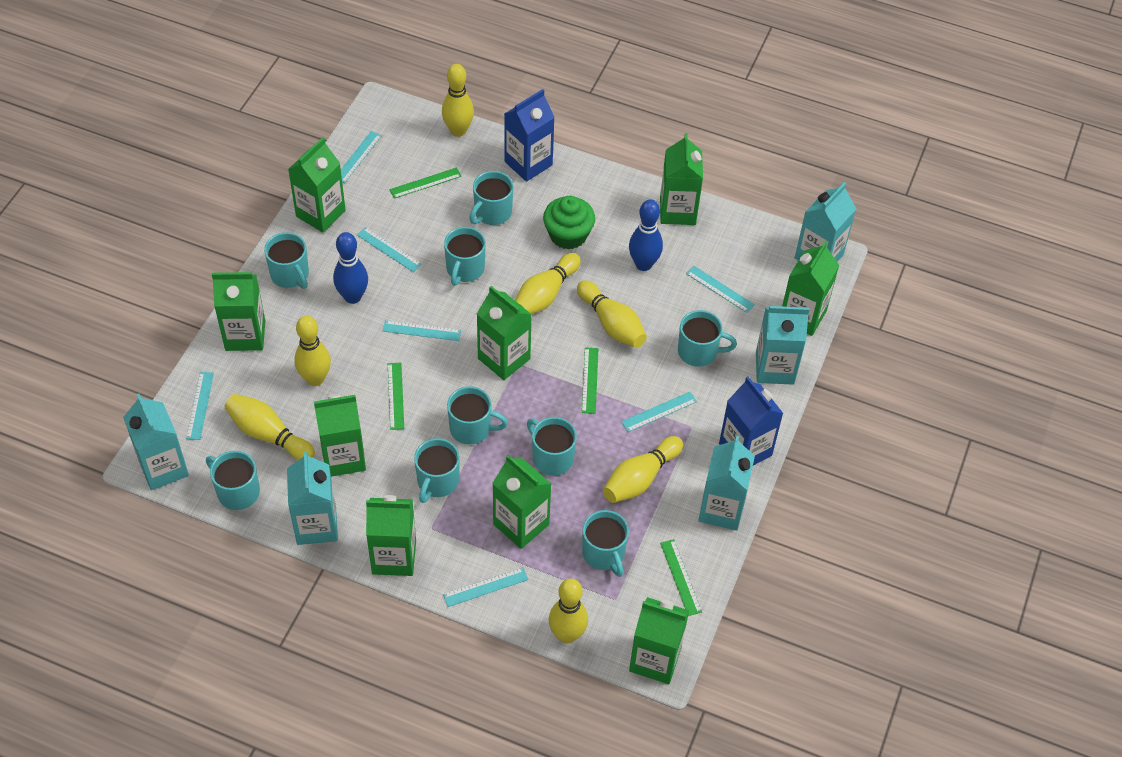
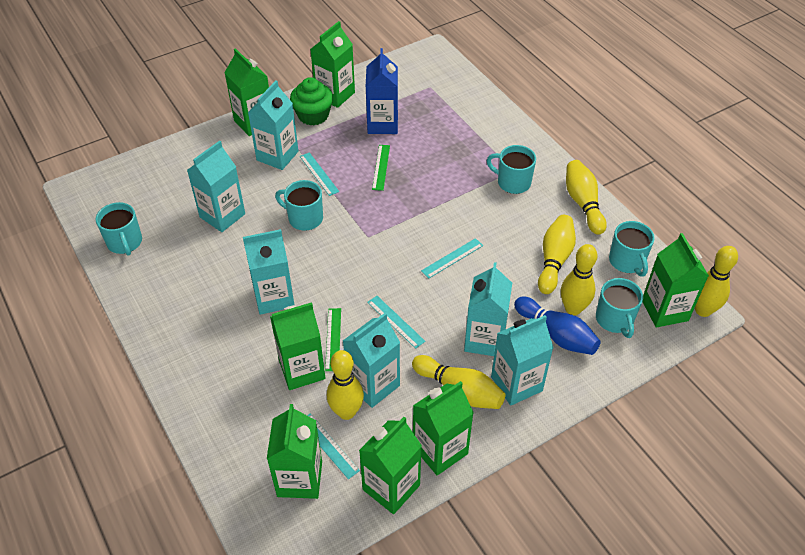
blue bowling pin: 2 -> 1
blue carton: 2 -> 1
green carton: 9 -> 7
green ruler: 4 -> 2
turquoise carton: 5 -> 6
turquoise mug: 9 -> 5
turquoise ruler: 7 -> 4
yellow bowling pin: 7 -> 6

